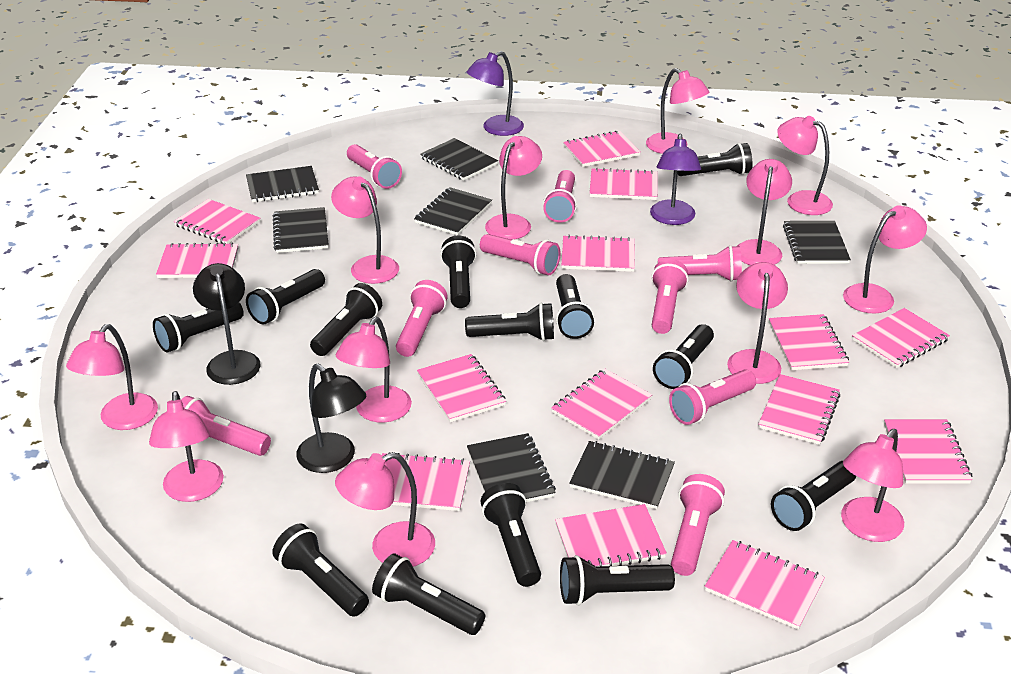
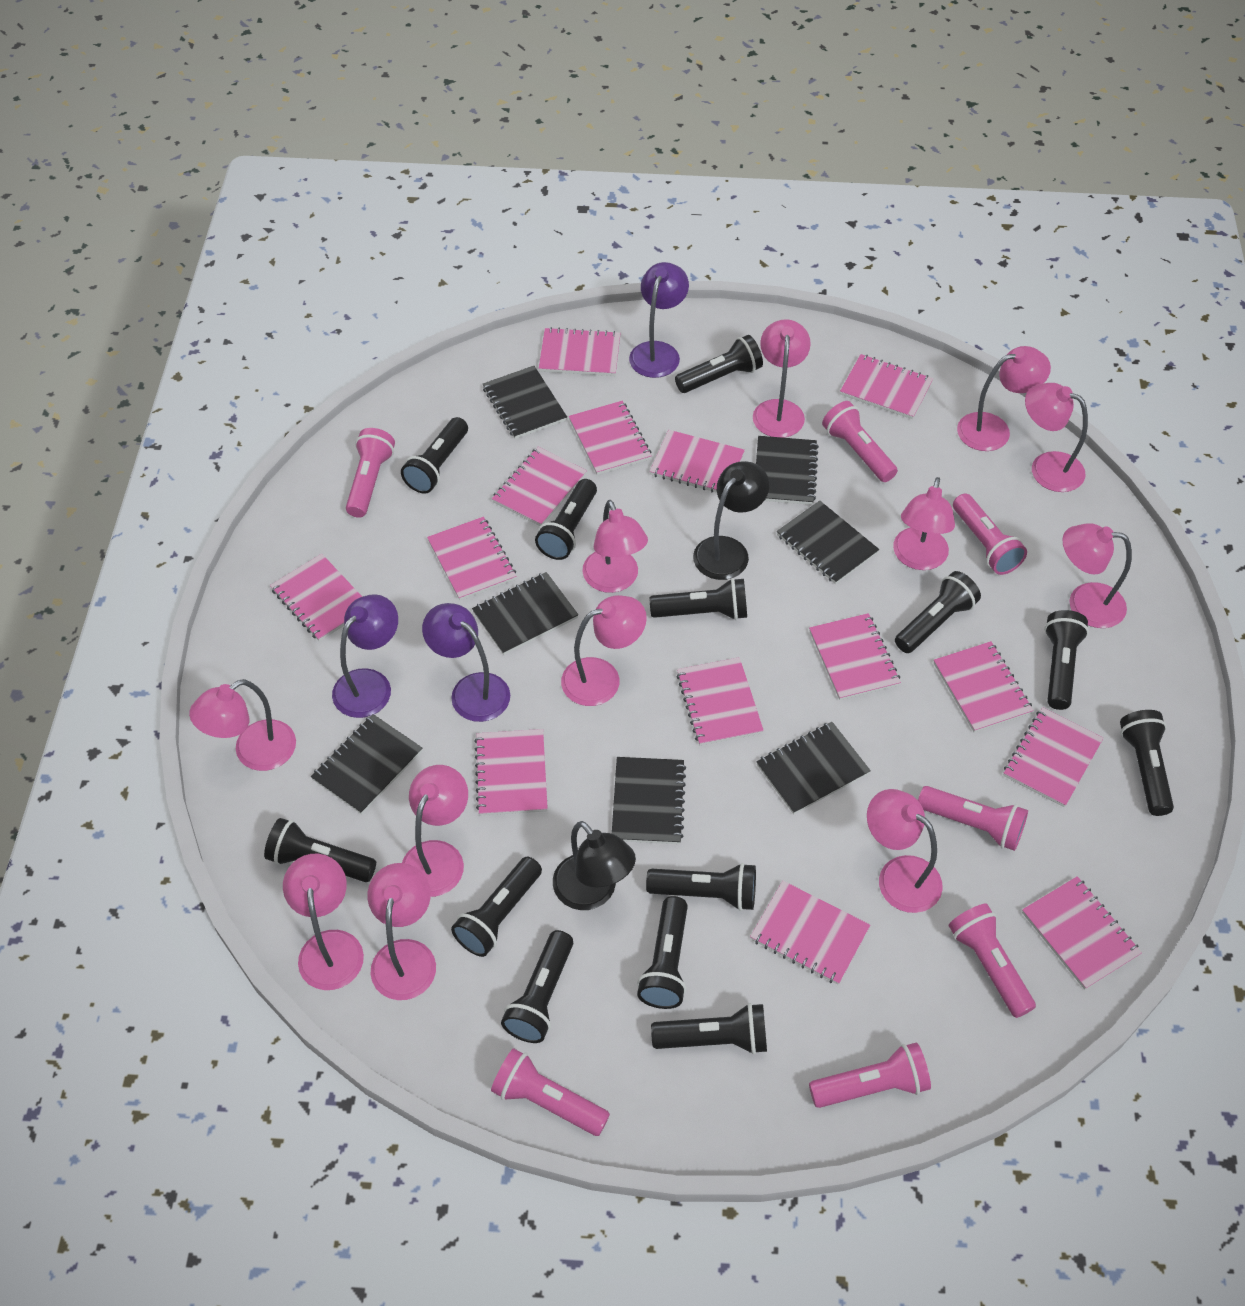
pink flashlight: 9 -> 7
purple lamp: 2 -> 3

